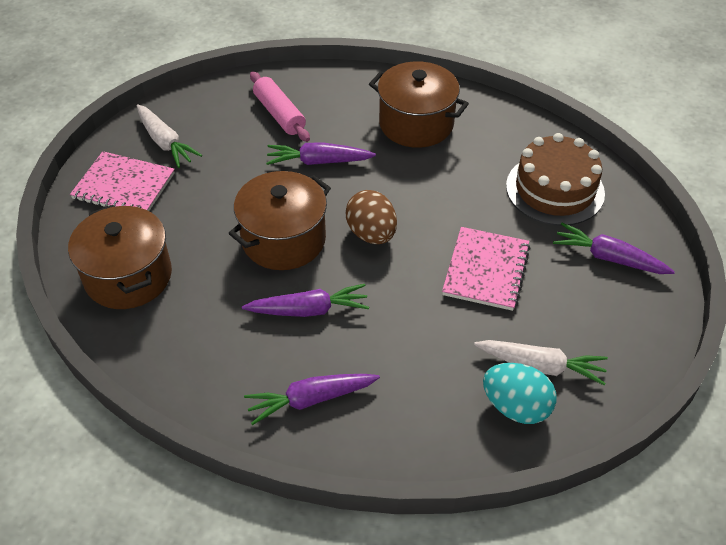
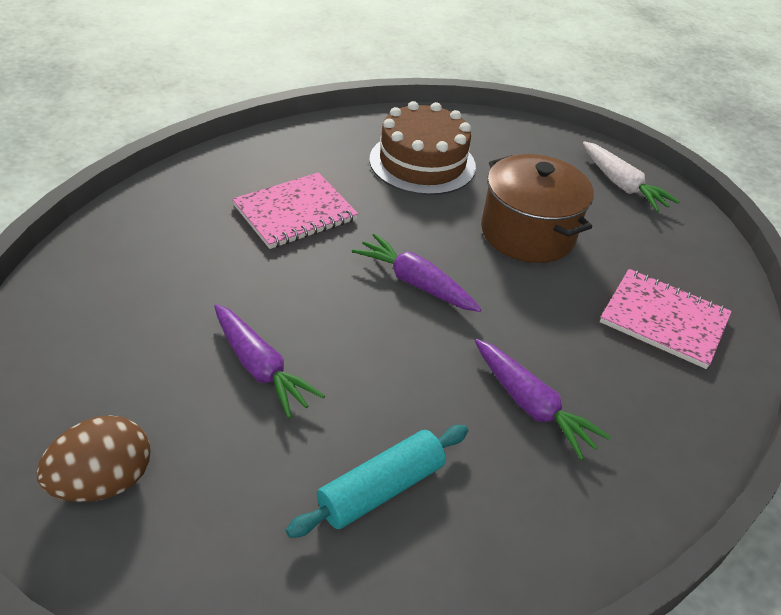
brown pot: 3 -> 1
pink rolling pin: 1 -> 0
purple carrot: 4 -> 3
turquoise egg: 1 -> 0
turquoise rolling pin: 0 -> 1
white carrot: 2 -> 1

